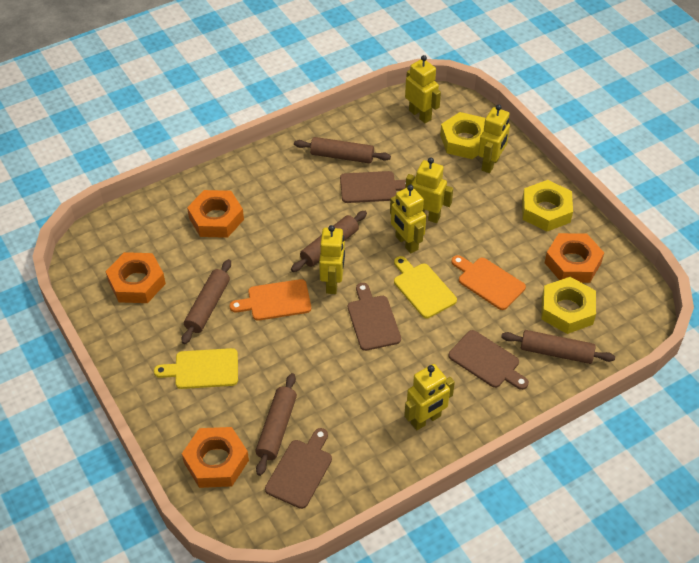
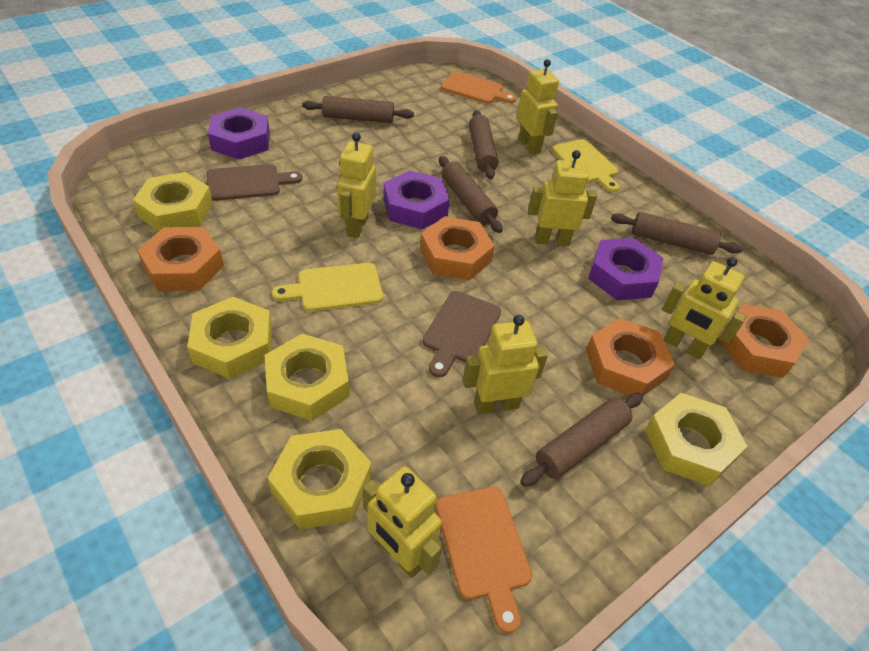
brown cutting board: 4 -> 2
purple nut: 0 -> 3
yellow nut: 3 -> 5

